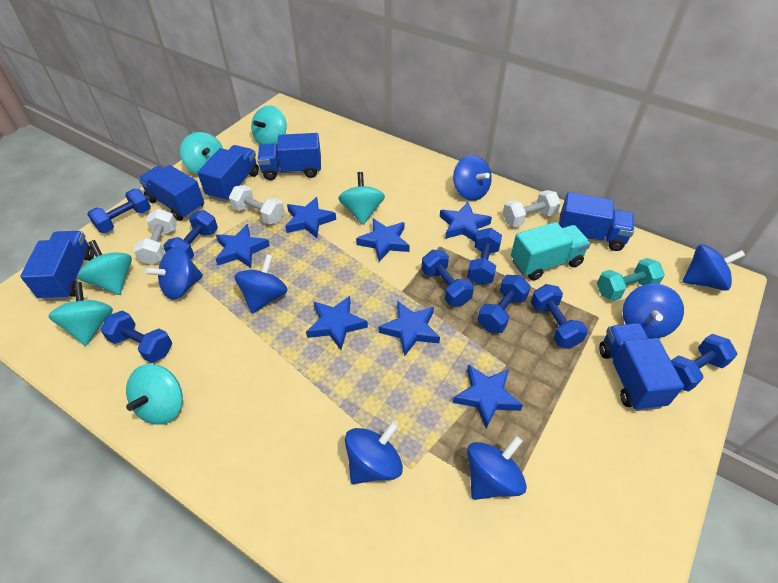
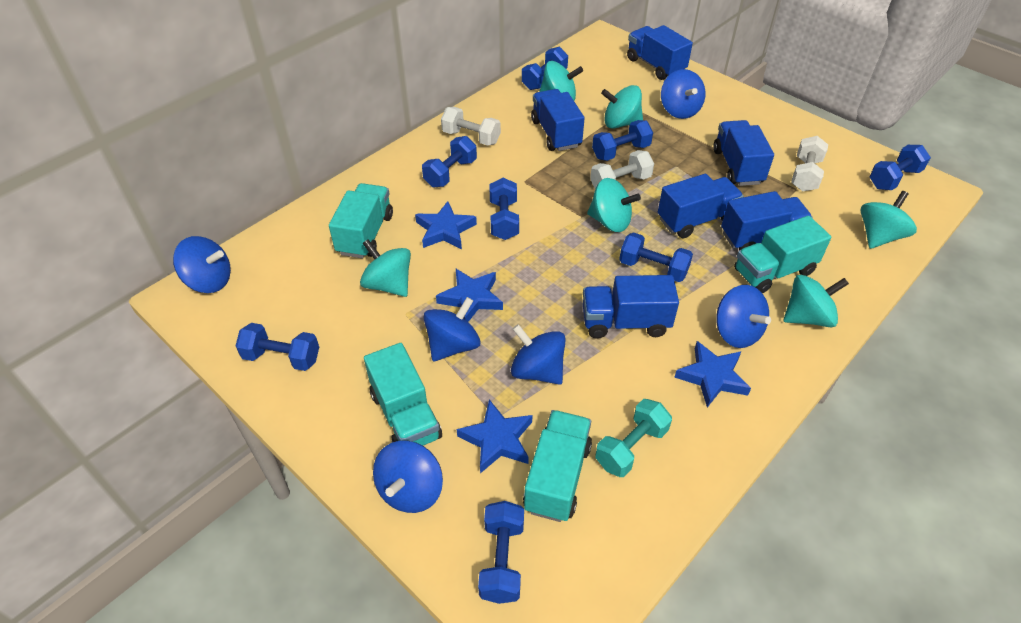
blue spinning top: 7 -> 6
blue star: 7 -> 4
turquoise truck: 1 -> 4

